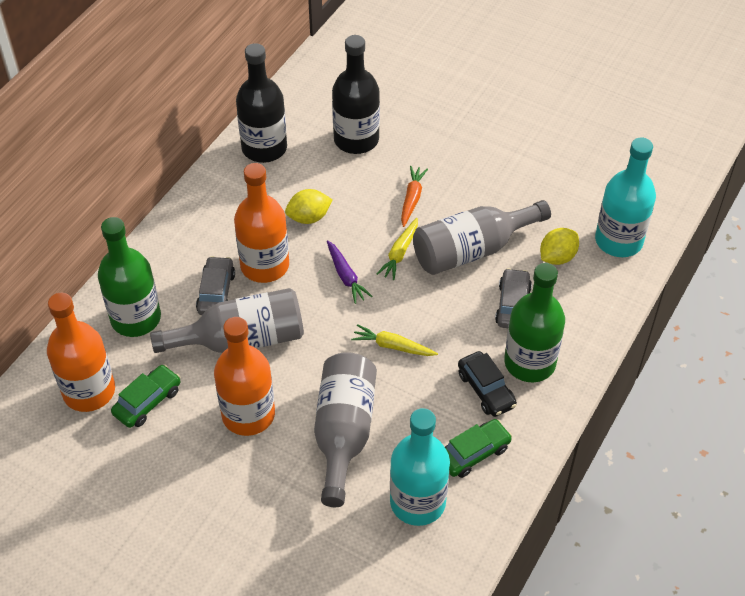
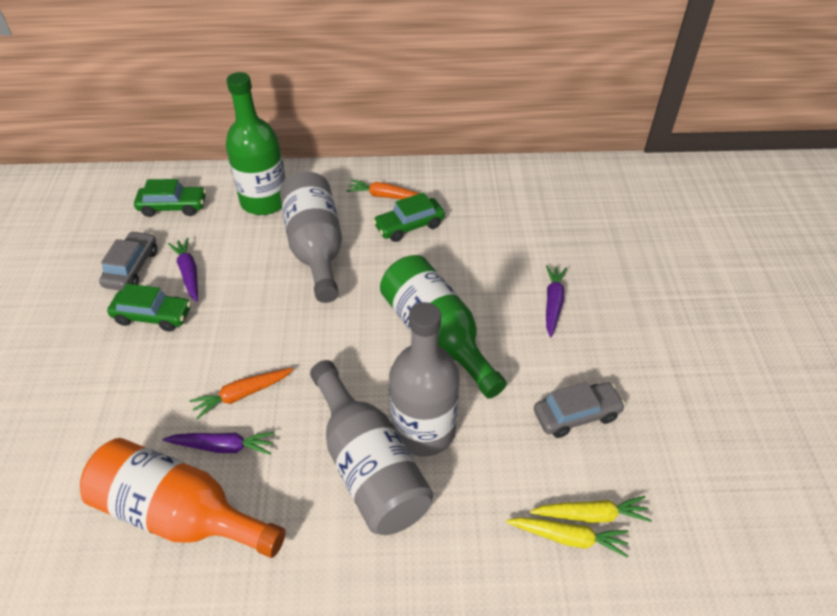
black bottle: 2 -> 0
black car: 1 -> 0
green car: 2 -> 3
orange bottle: 3 -> 1
orange carrot: 1 -> 2
purple carrot: 1 -> 3
turquoise bottle: 2 -> 0
yellow lemon: 2 -> 0

